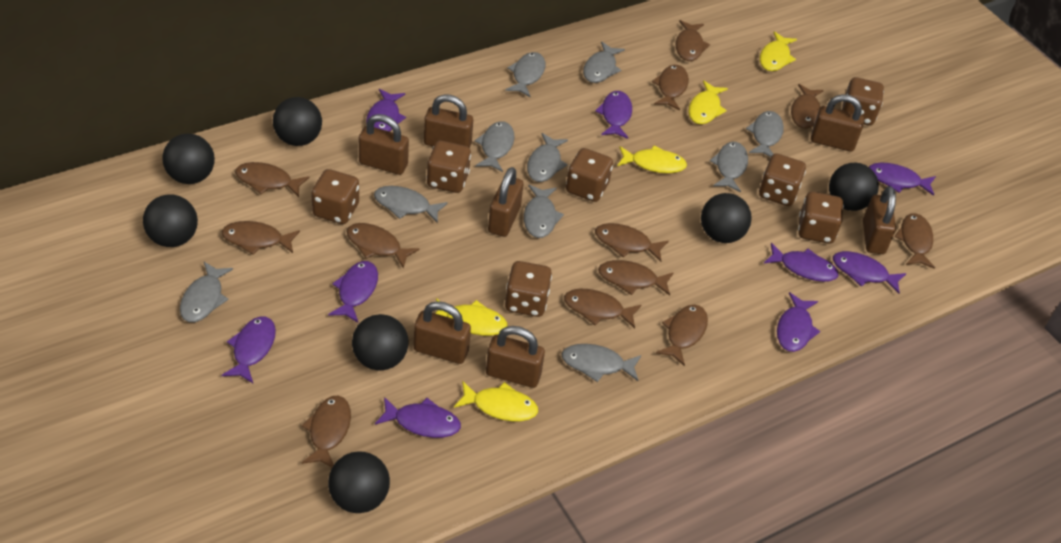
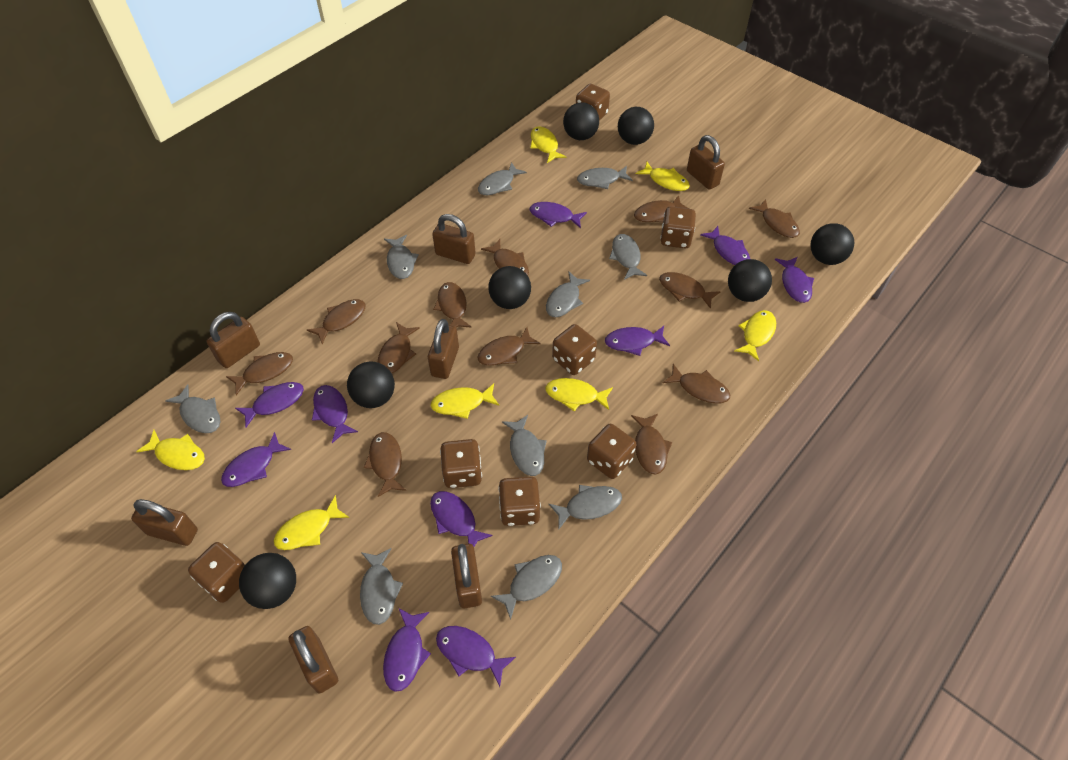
purple fish: 9 -> 10
yellow fish: 5 -> 7

